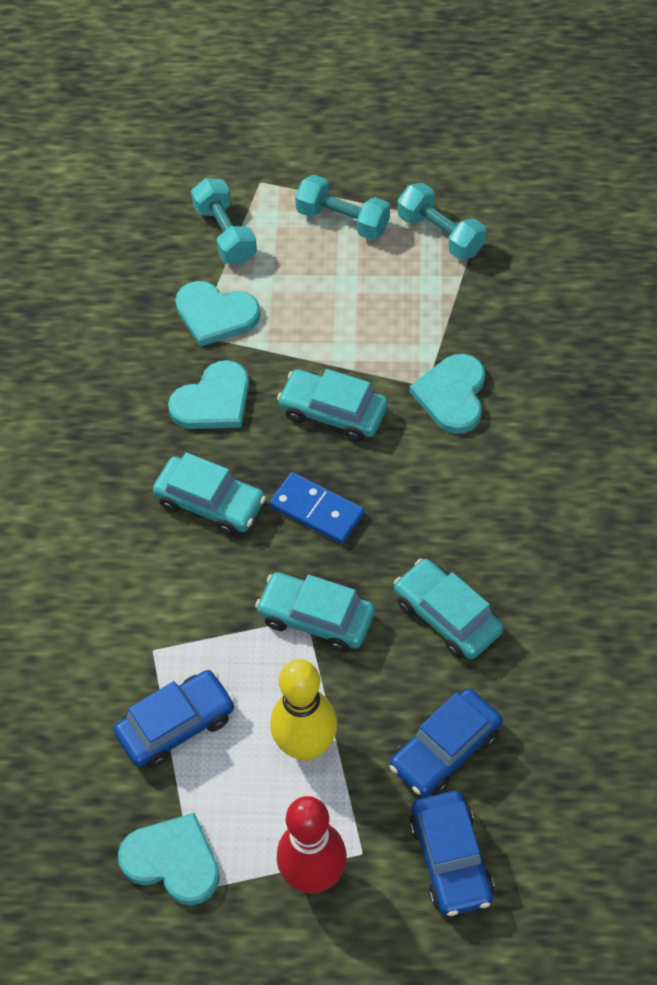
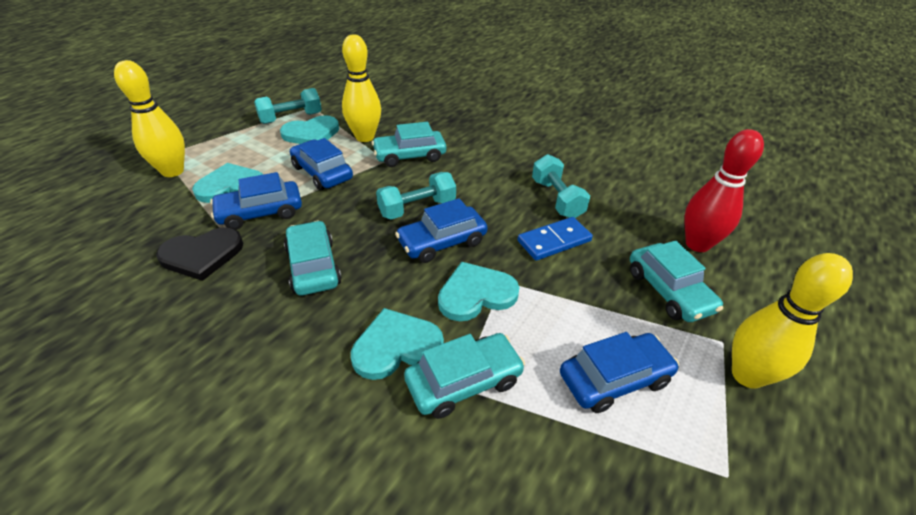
black heart: 0 -> 1
blue car: 3 -> 4
yellow bowling pin: 1 -> 3

